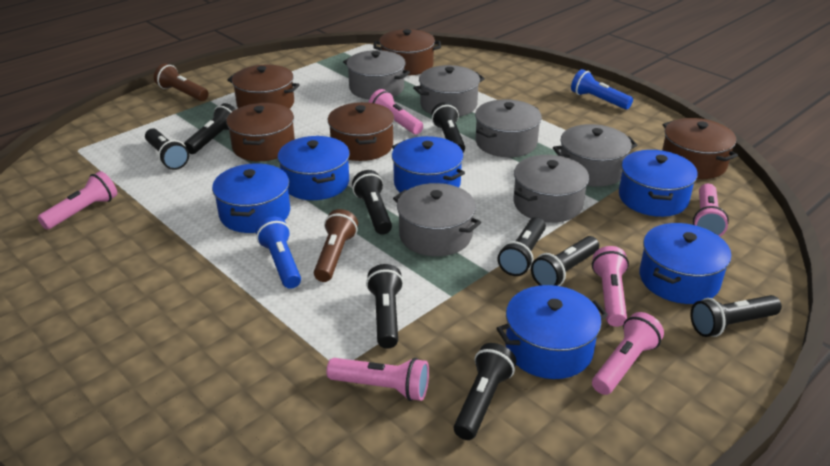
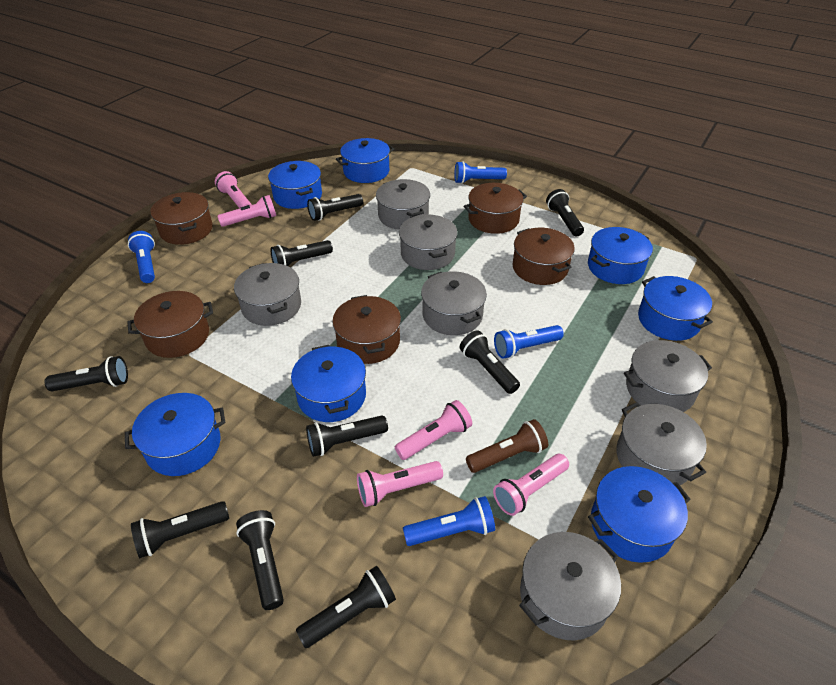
blue flashlight: 2 -> 4
blue pot: 6 -> 7
brown flashlight: 2 -> 1
grey pot: 6 -> 7
pink flashlight: 6 -> 5

